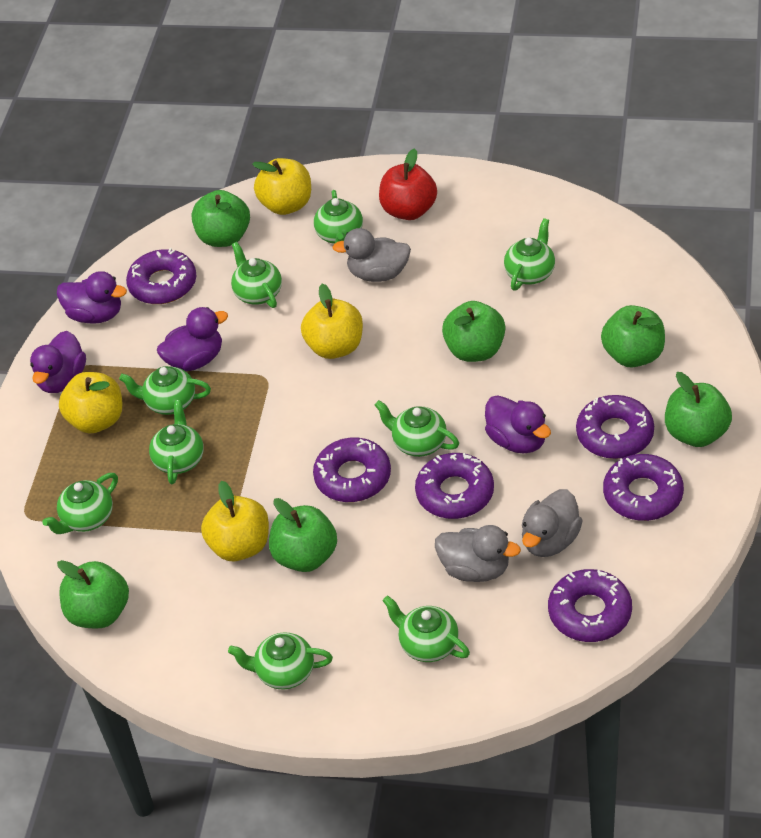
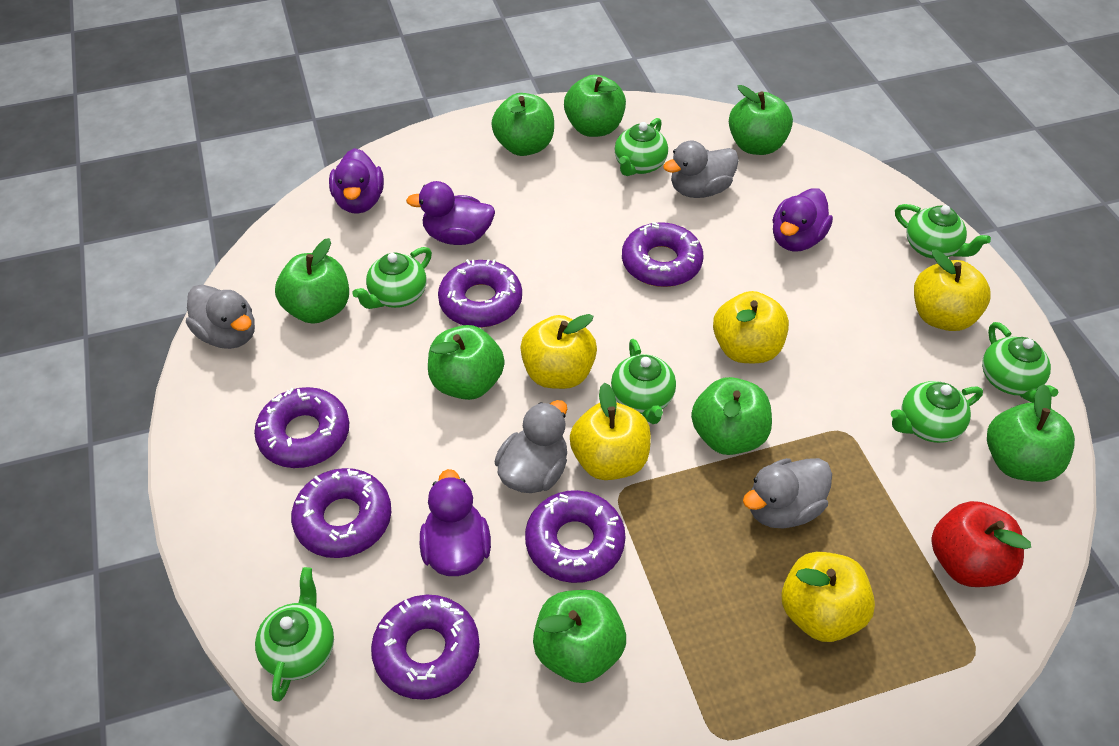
green apple: 6 -> 8
green teapot: 9 -> 7
grey duck: 3 -> 4
yellow apple: 4 -> 5

